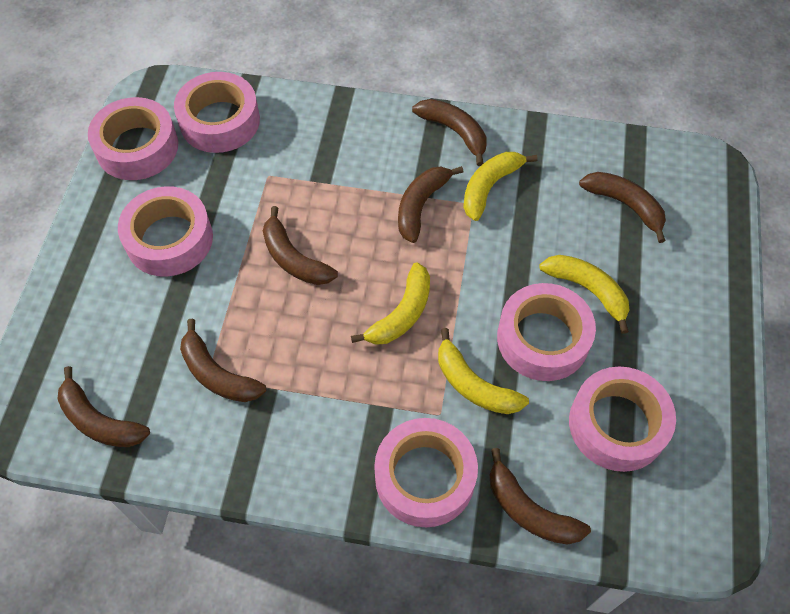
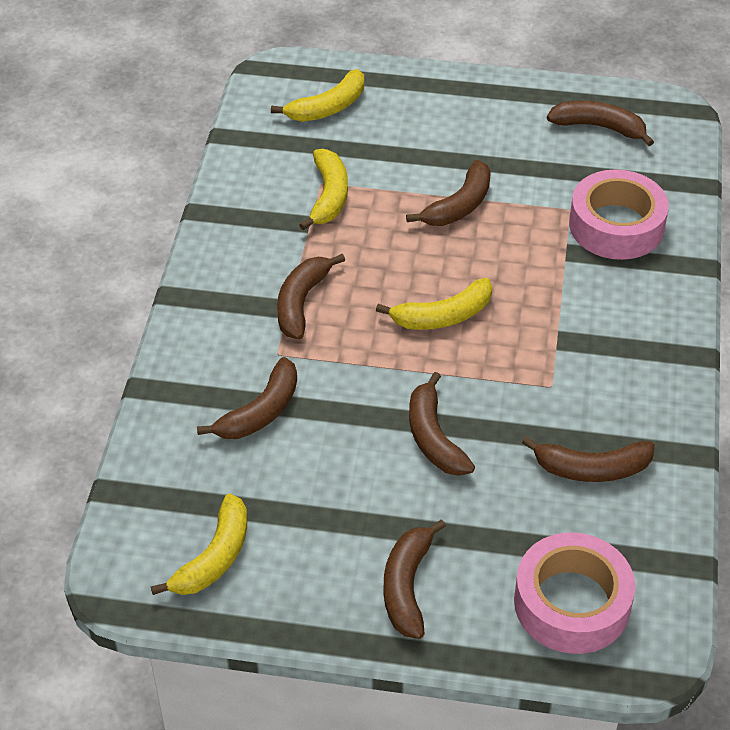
pink tape: 6 -> 2

